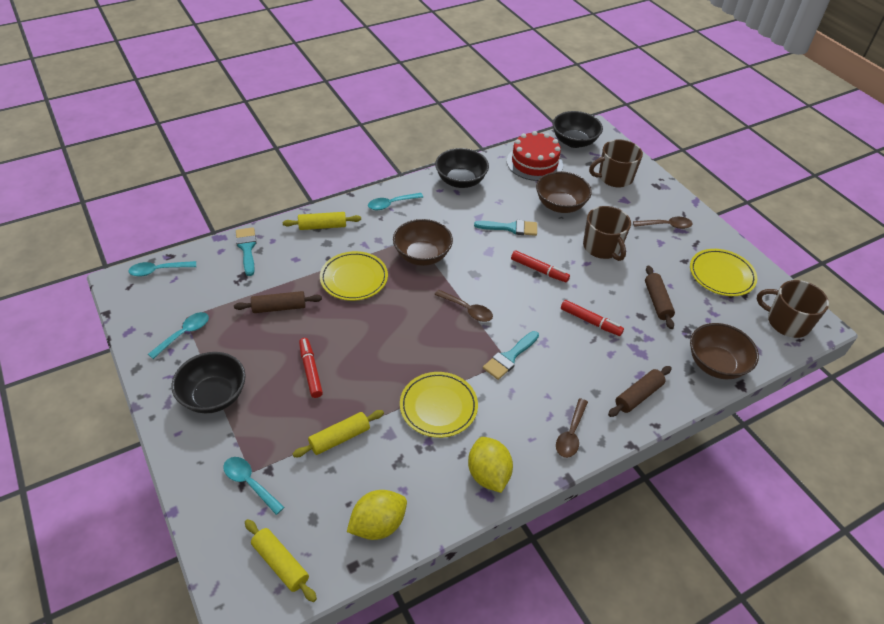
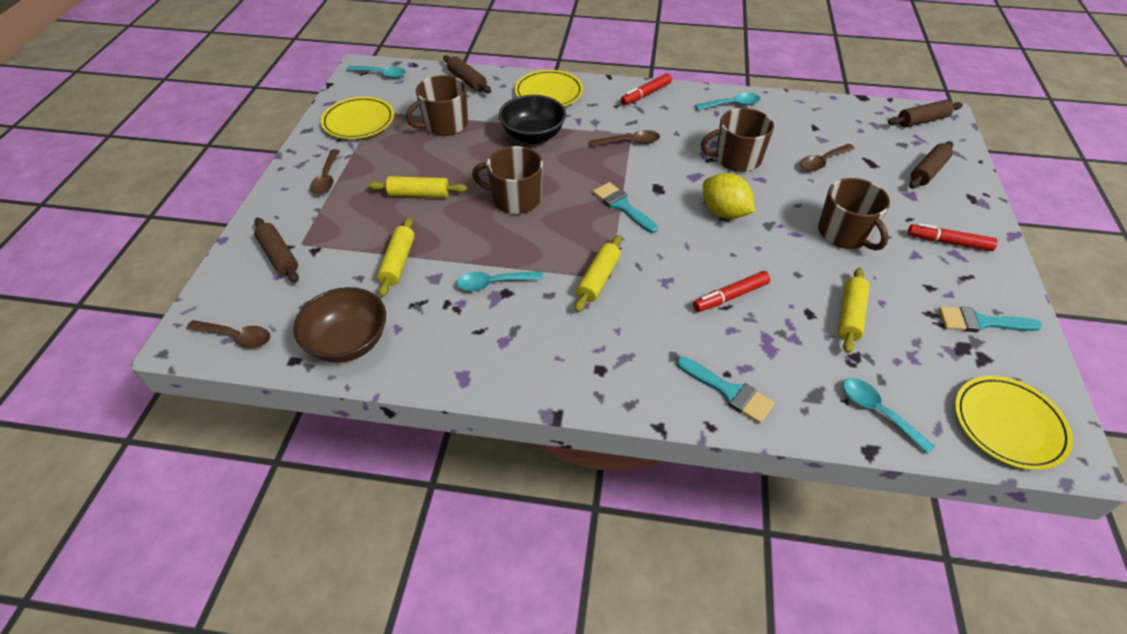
black bowl: 3 -> 1
brown bowl: 3 -> 1
brown mug: 3 -> 4
brown rolling pin: 3 -> 4
brown spoon: 3 -> 4
red cake: 1 -> 0
yellow lemon: 2 -> 1
yellow rolling pin: 3 -> 4

